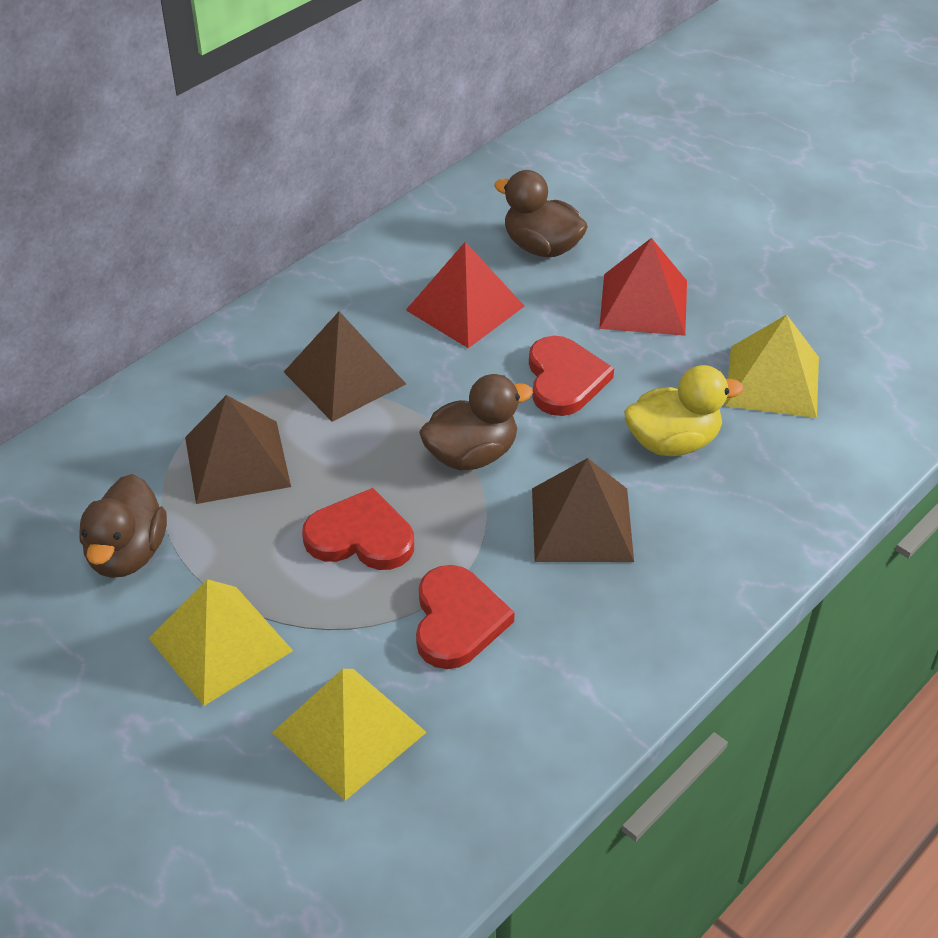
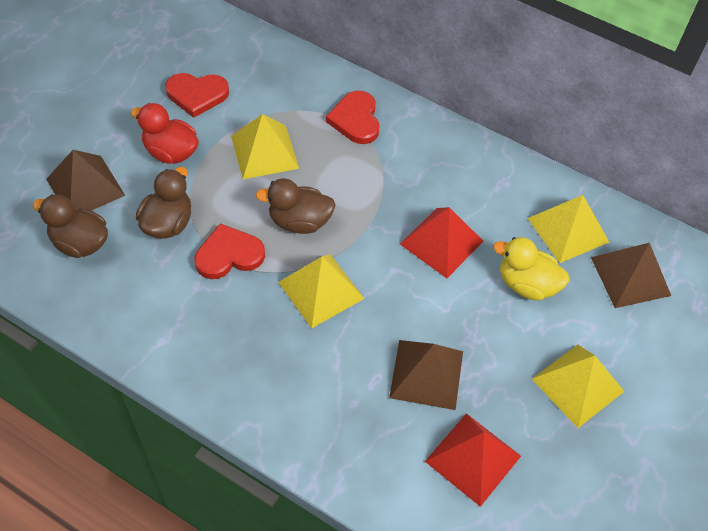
red duck: 0 -> 1
yellow pyramid: 3 -> 4

